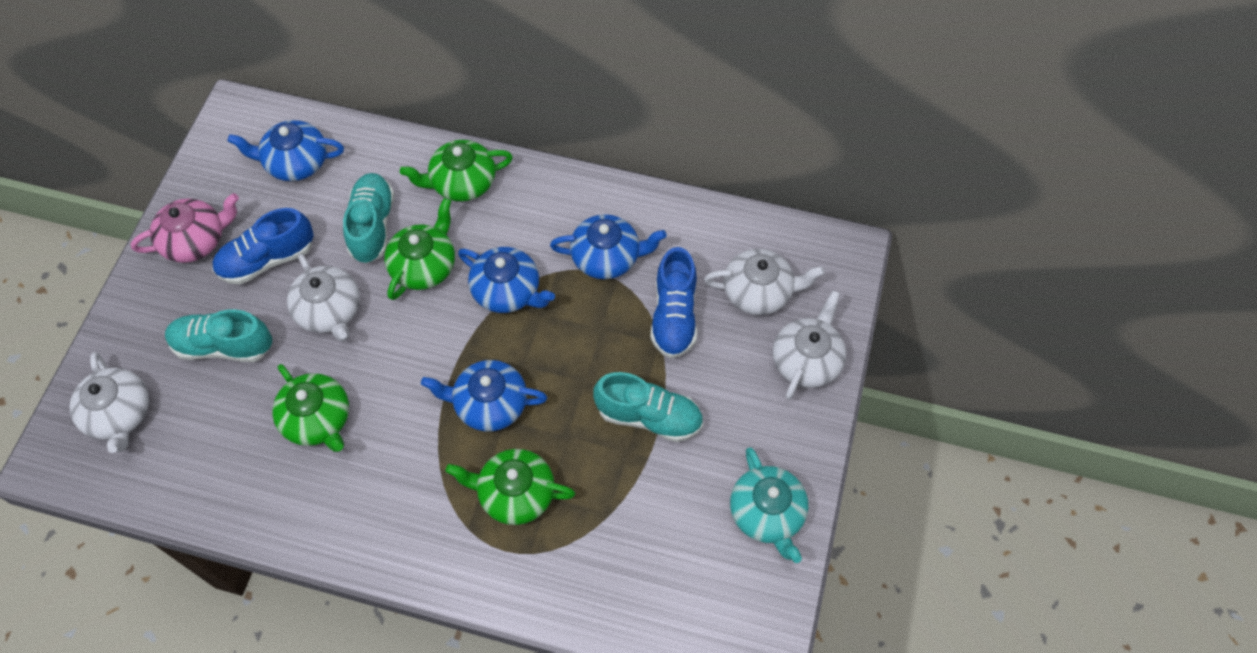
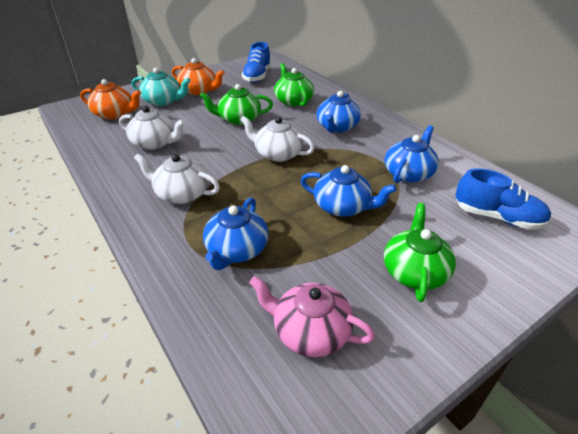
green teapot: 4 -> 3
orange teapot: 0 -> 2
turquoise shoe: 3 -> 0
white teapot: 4 -> 3

